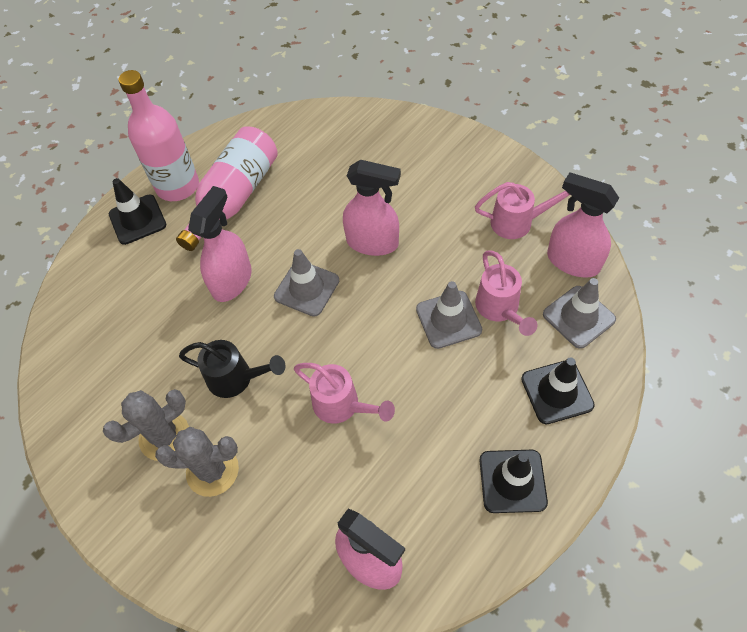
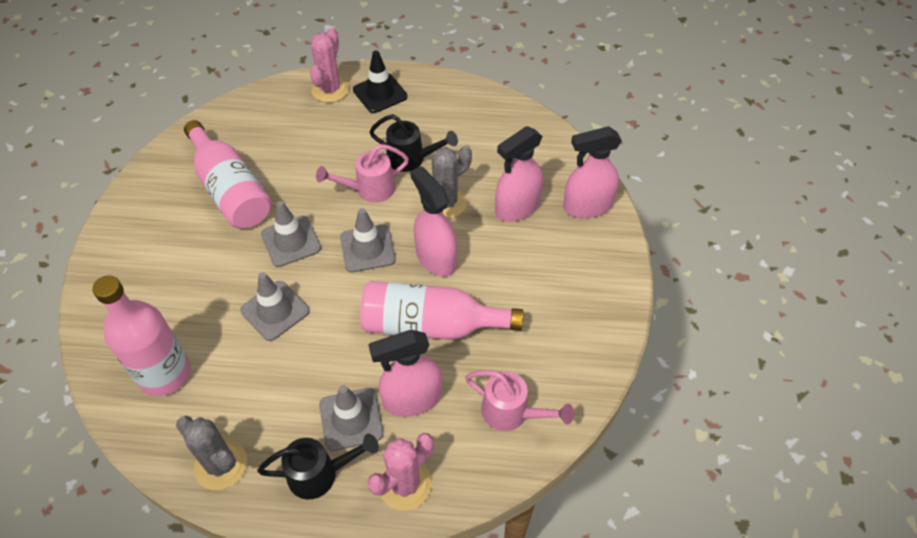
black traffic cone: 3 -> 1
black watering can: 1 -> 2
grey traffic cone: 3 -> 4
pink bottle: 2 -> 3
pink cactus: 0 -> 2
pink watering can: 3 -> 2

